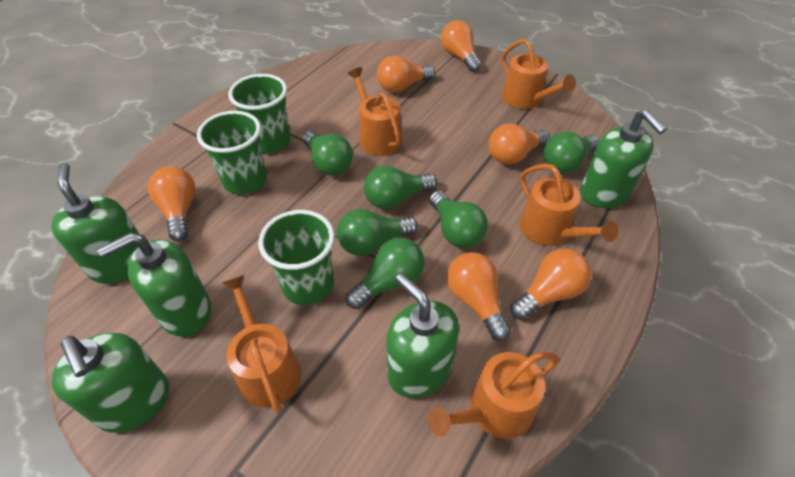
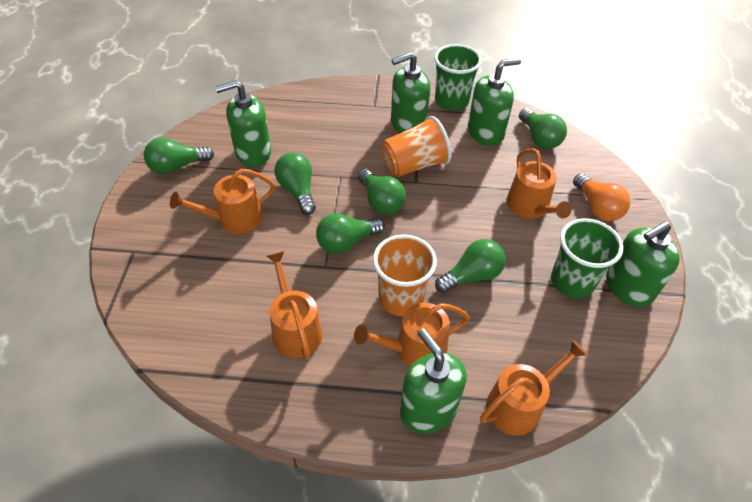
green cup: 3 -> 2
orange cup: 0 -> 2
orange light bulb: 6 -> 1

